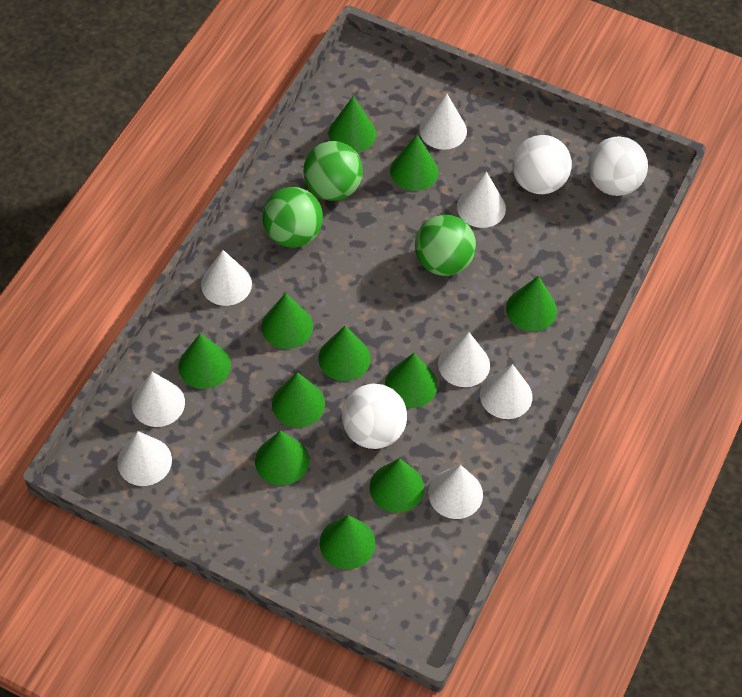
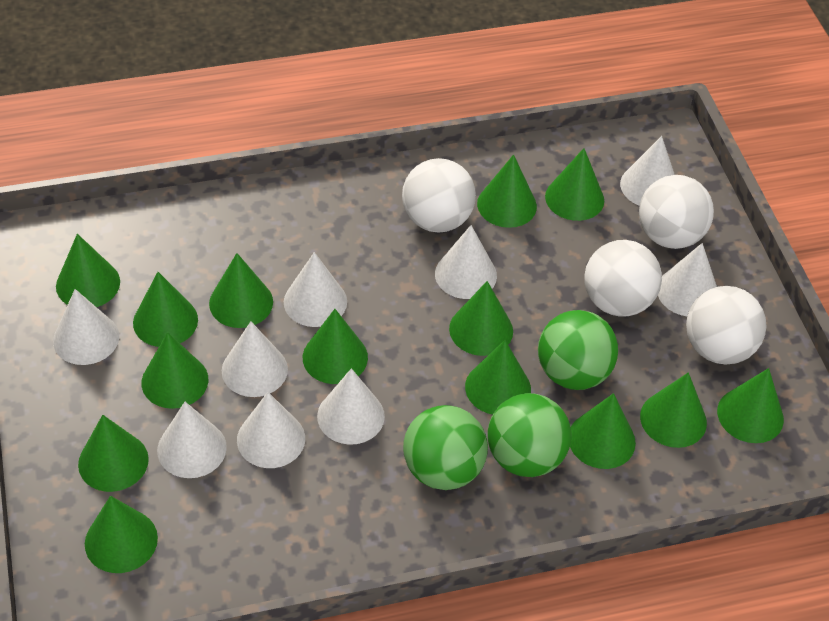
green cone: 11 -> 14
white ball: 3 -> 4
white cone: 8 -> 9

